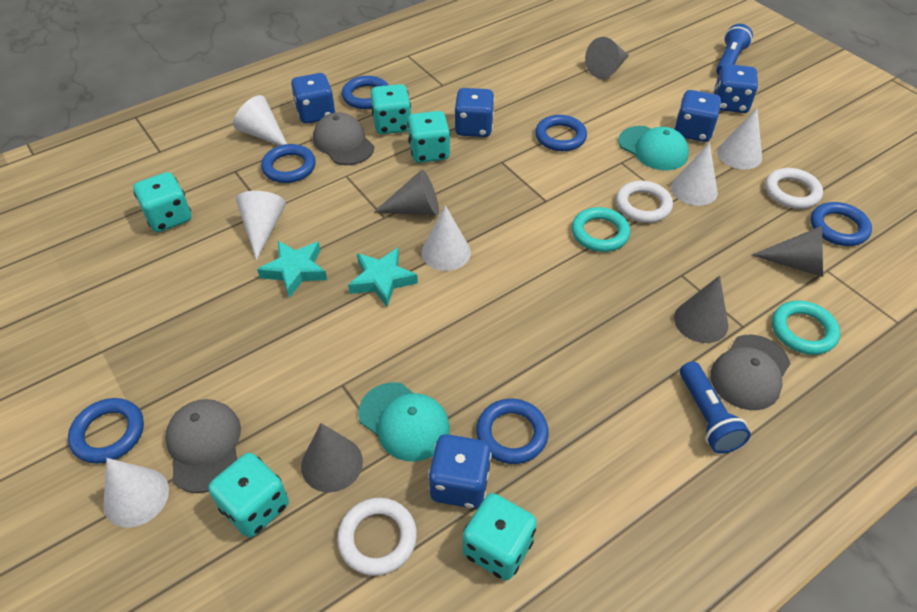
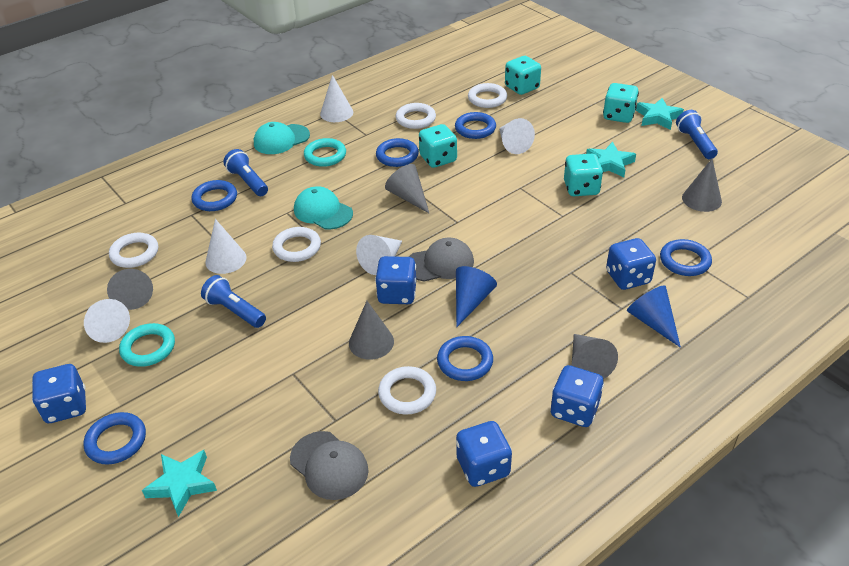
blue cone: 0 -> 2
blue flashlight: 2 -> 3
grey cap: 3 -> 2
turquoise dice: 5 -> 4
turquoise star: 2 -> 3
white cone: 6 -> 5
white ring: 3 -> 5

